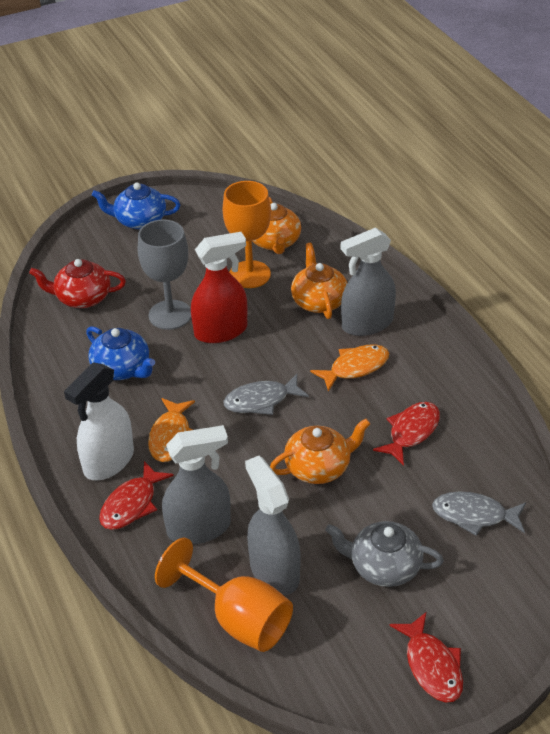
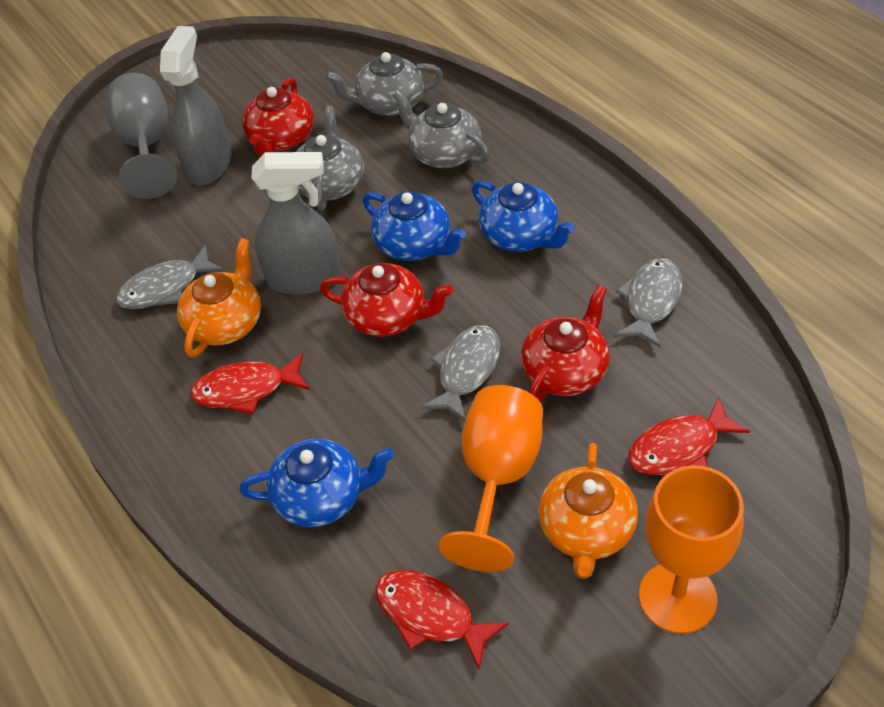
blue teapot: 2 -> 3
grey fish: 2 -> 3
grey spray bottle: 3 -> 2
grey teapot: 1 -> 3
orange fish: 2 -> 0
orange teapot: 3 -> 2
red spray bottle: 1 -> 0
red teapot: 1 -> 3
white spray bottle: 1 -> 0

